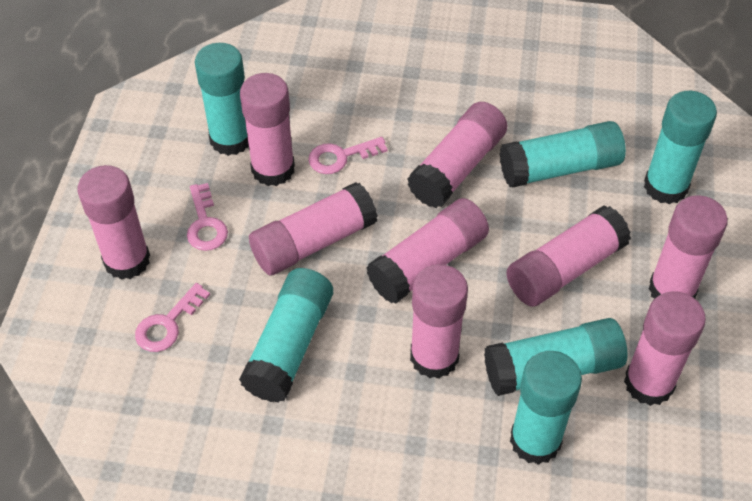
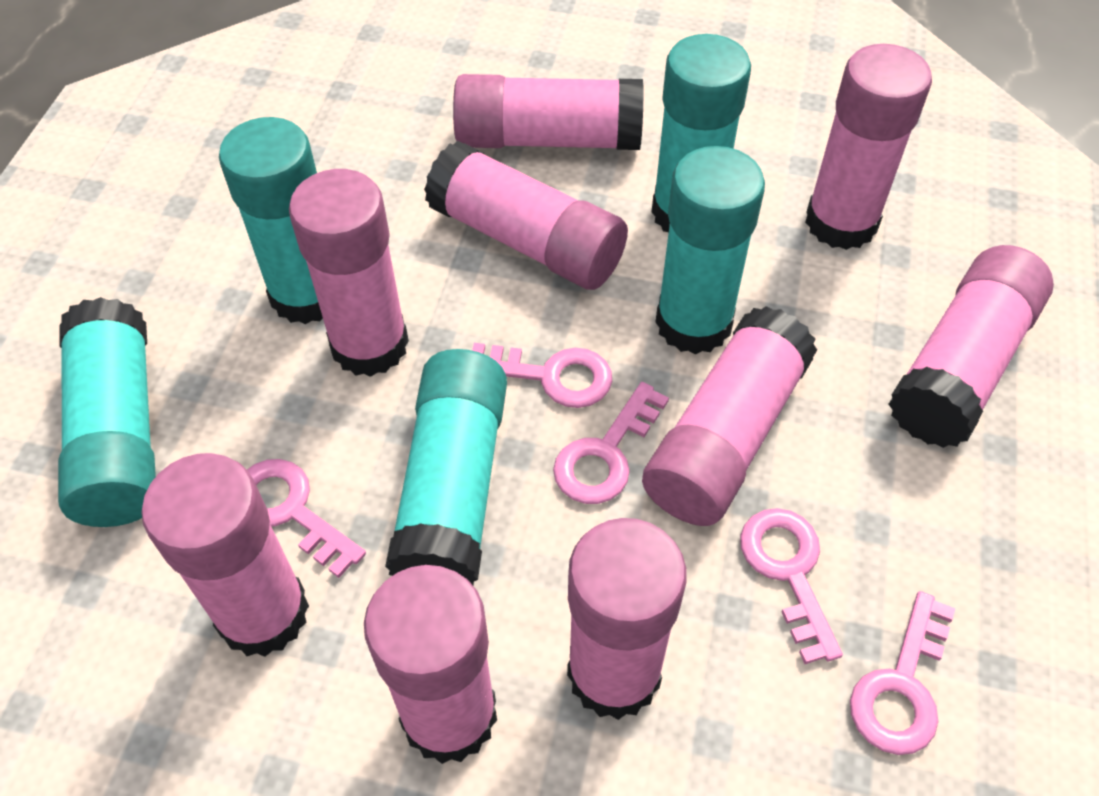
pink key: 3 -> 5
turquoise glue stick: 6 -> 5

